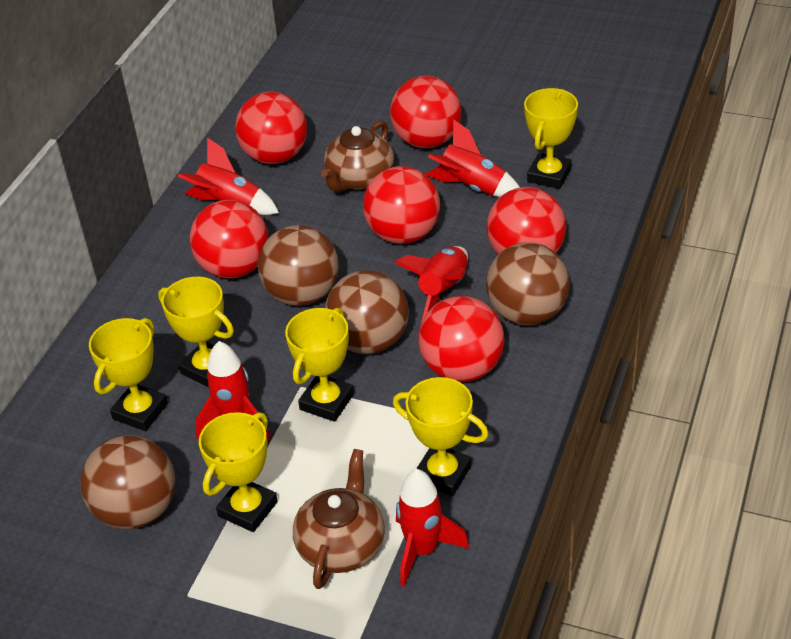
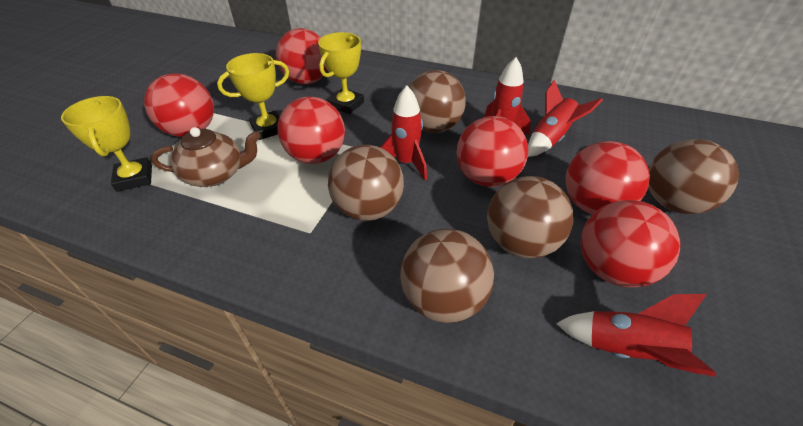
brown ball: 4 -> 5
brown teapot: 2 -> 1
red rocket: 5 -> 4
yellow trophy: 6 -> 3

